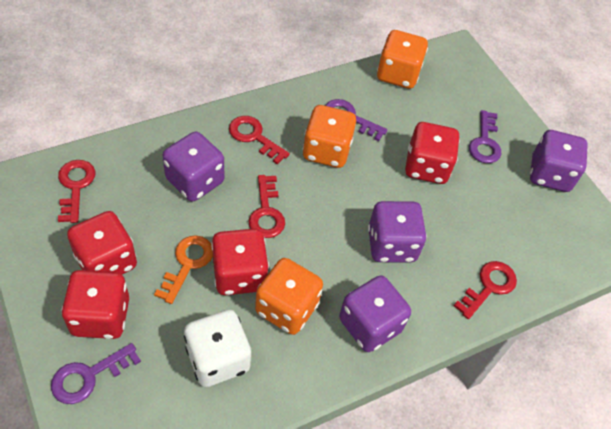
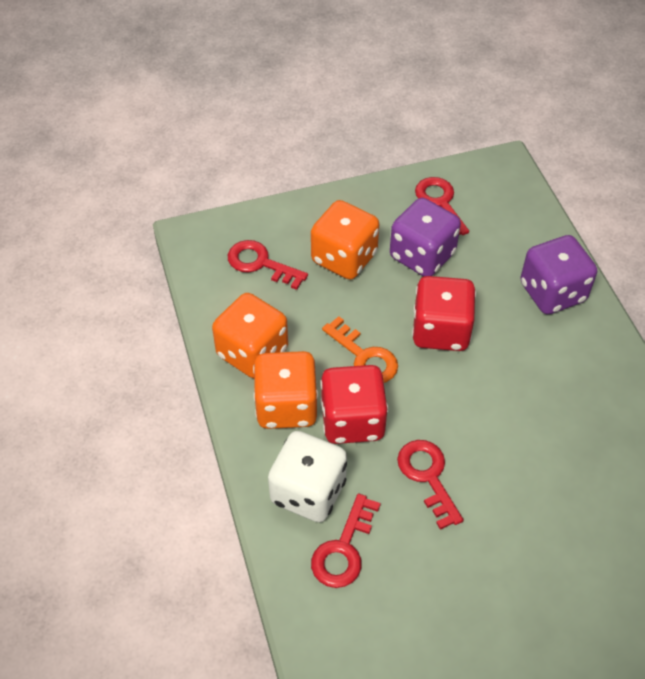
purple dice: 4 -> 2
purple key: 3 -> 0
red dice: 4 -> 2

